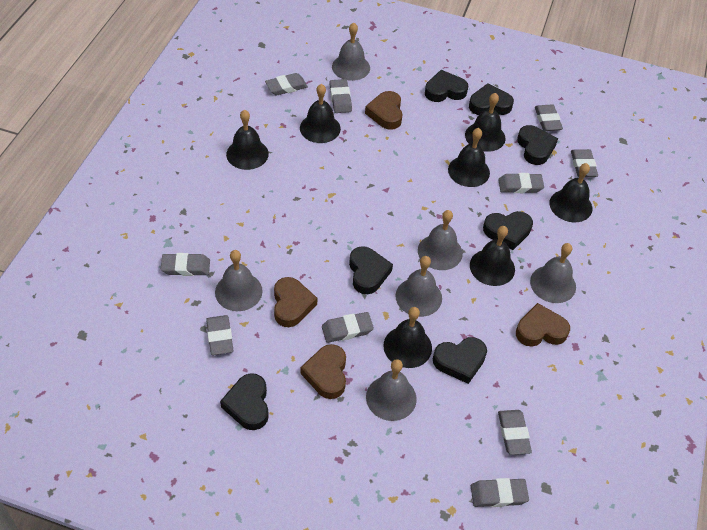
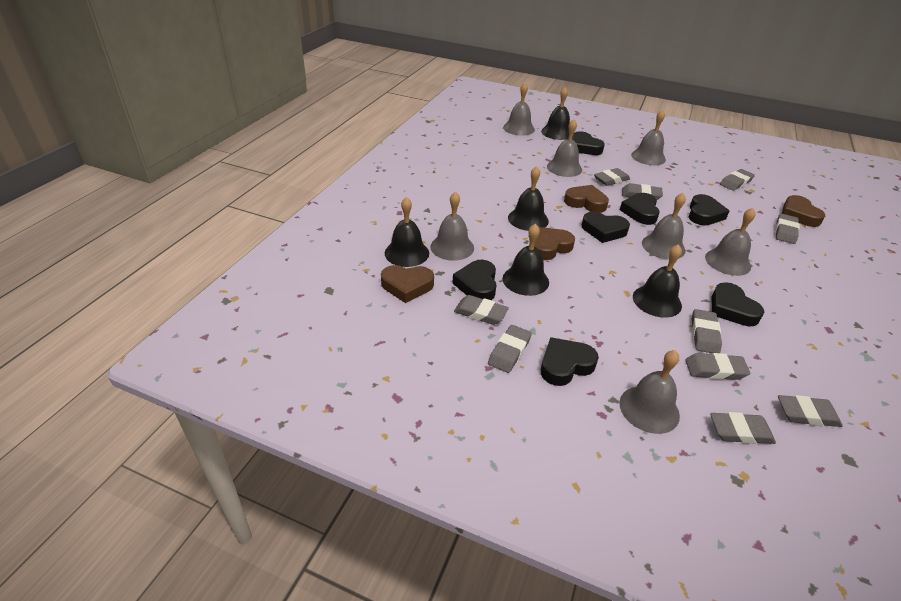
black bell: 7 -> 5
grey bell: 6 -> 7

